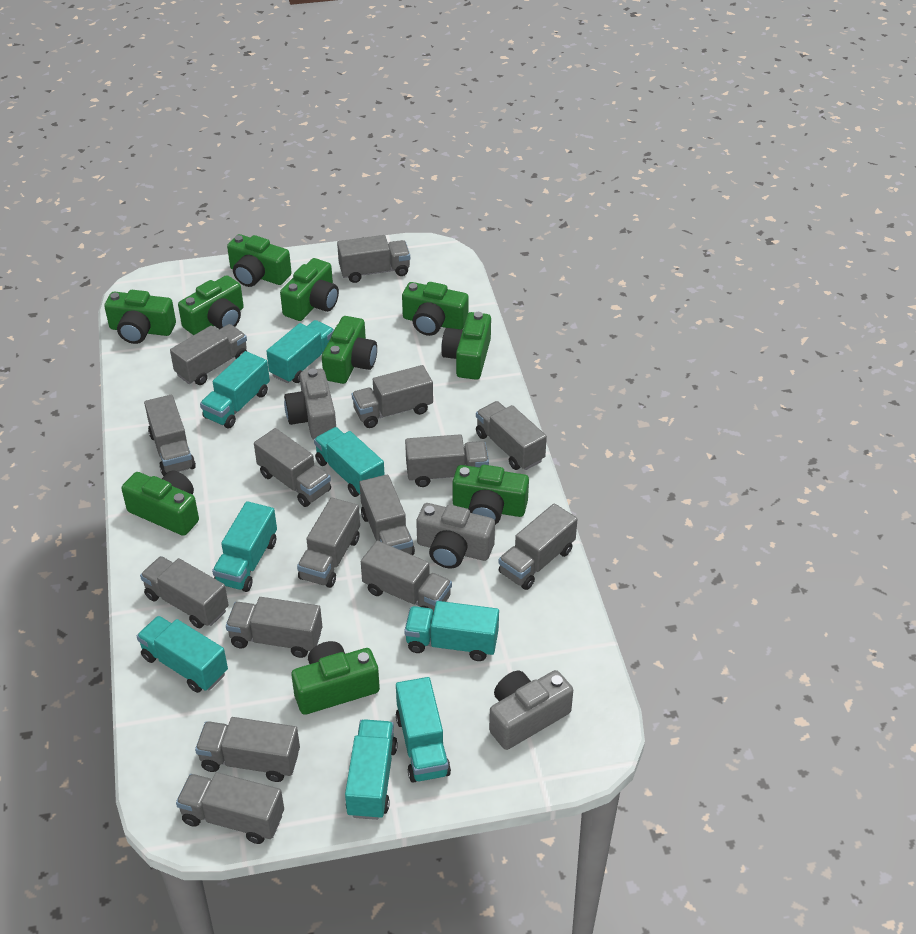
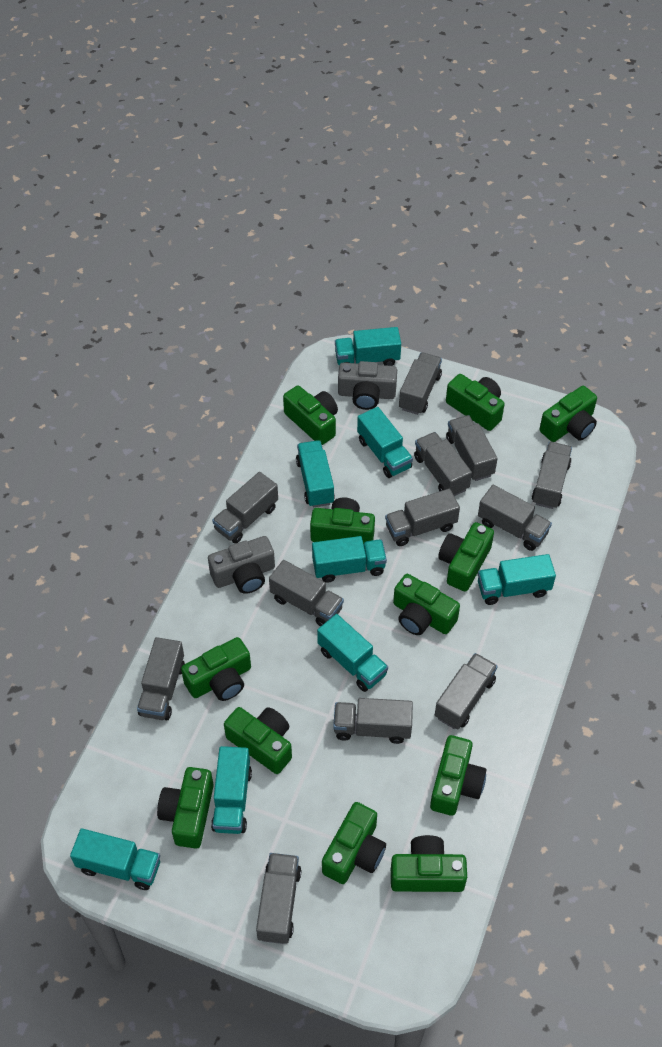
green camera: 10 -> 12
grey camera: 3 -> 2
grey truck: 15 -> 12

